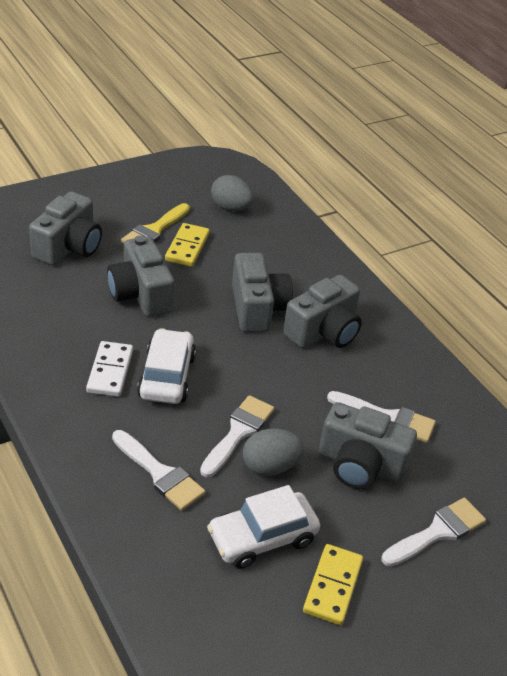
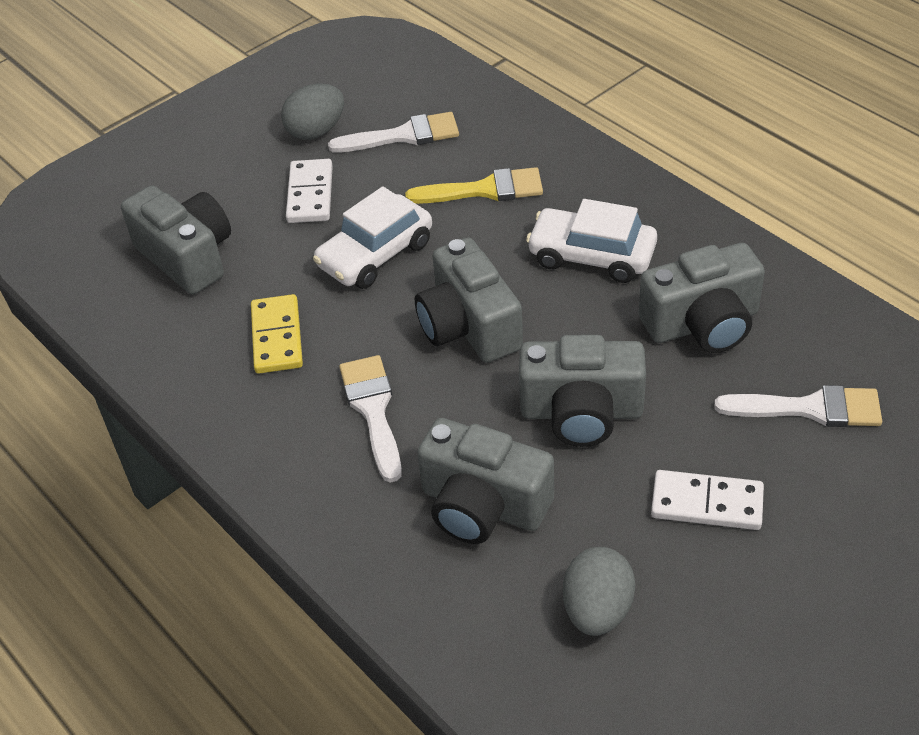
white brush: 4 -> 3
white domino: 1 -> 2
yellow domino: 2 -> 1

